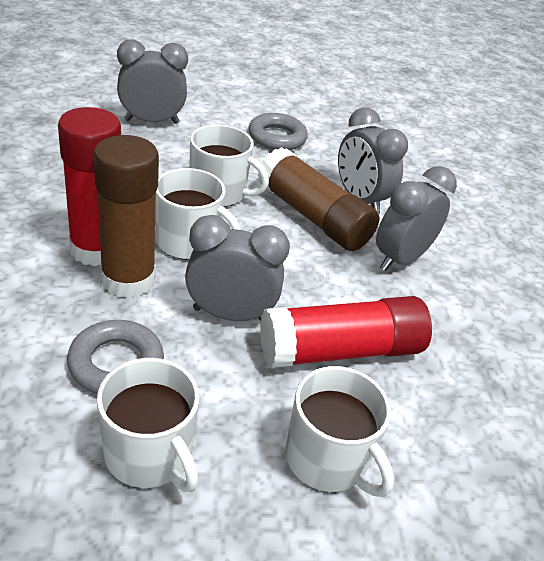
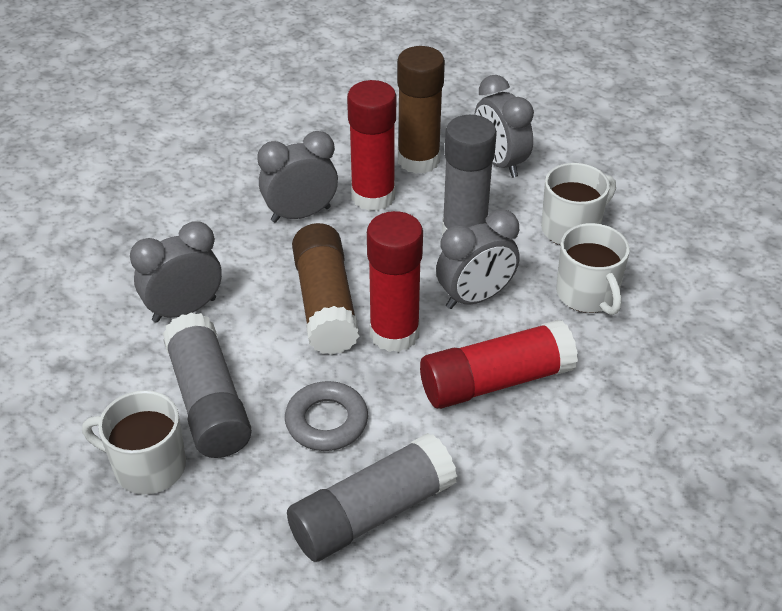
grey glue stick: 0 -> 3
grey ring: 2 -> 1
red glue stick: 2 -> 3
white mug: 4 -> 3

